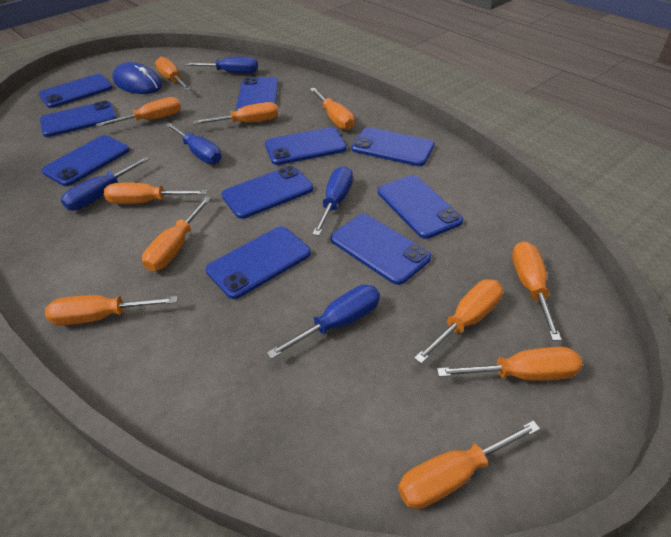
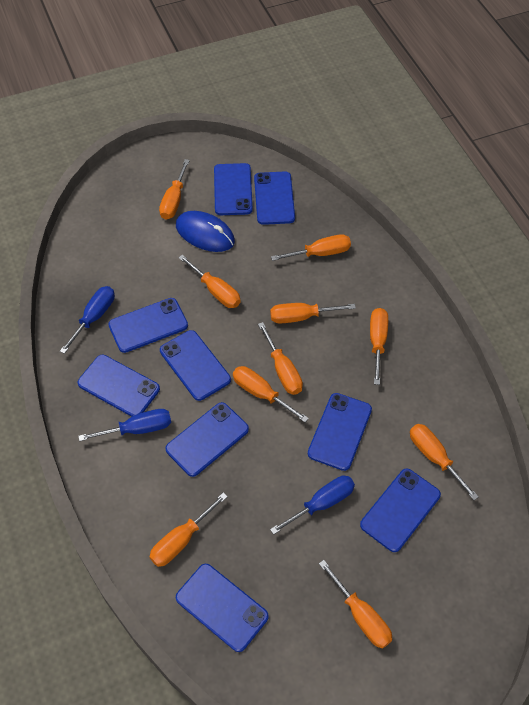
blue phone: 10 -> 9
blue screwdriver: 5 -> 3
orange screwdriver: 11 -> 10

